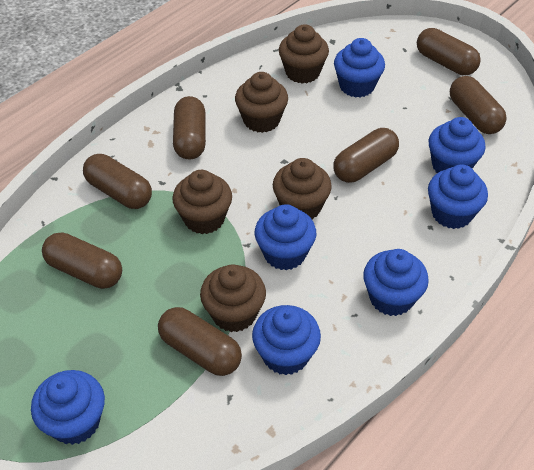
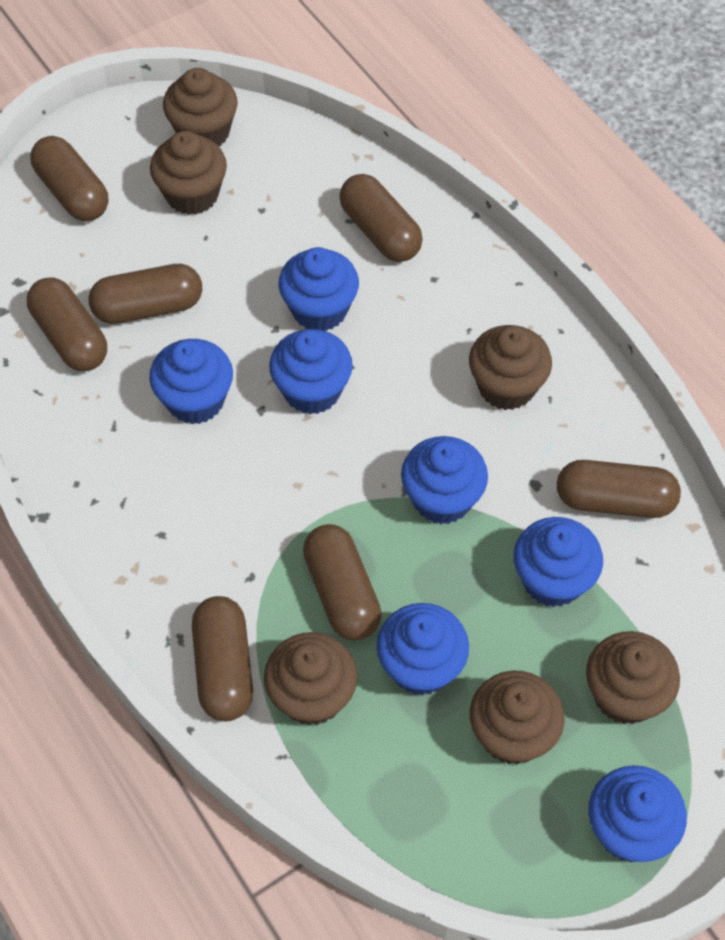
brown cupcake: 5 -> 6

